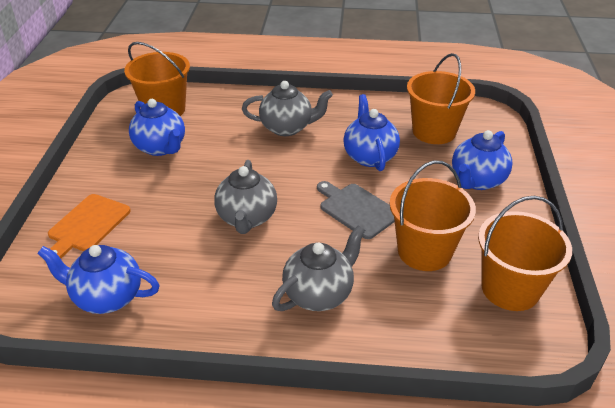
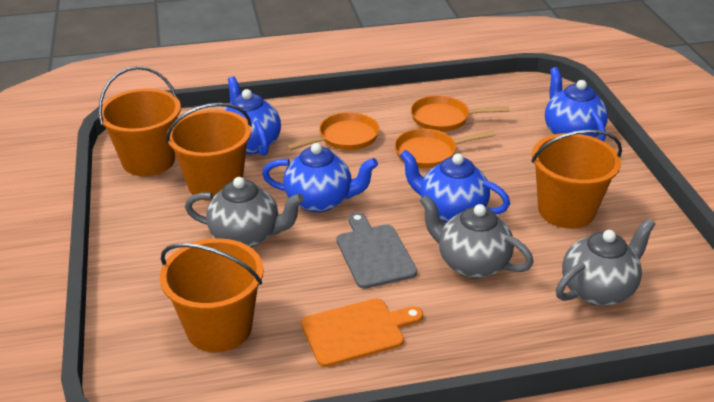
orange pan: 0 -> 3

